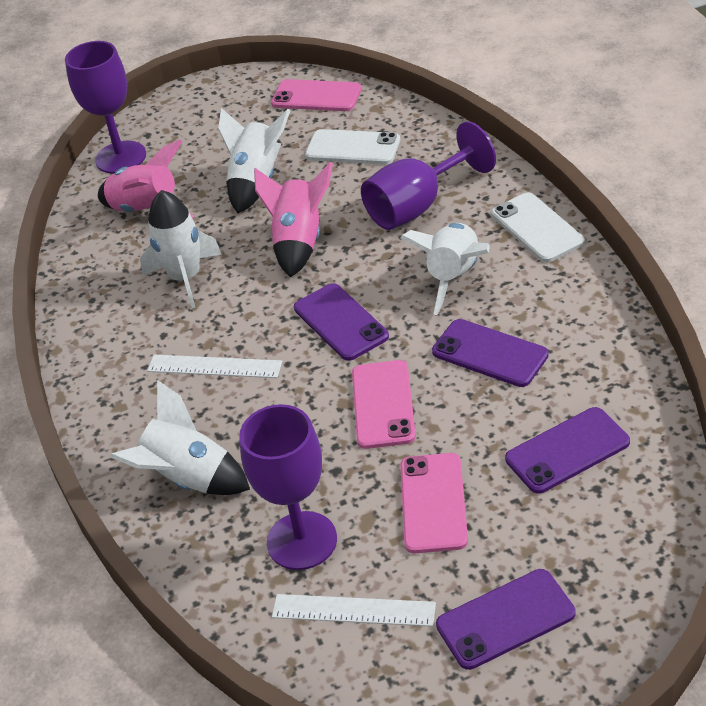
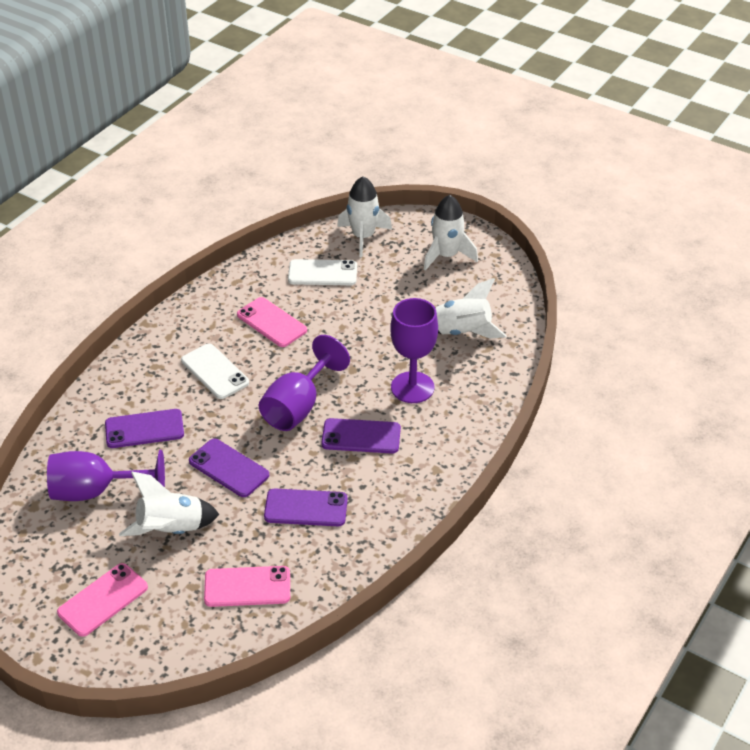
pink rocket: 2 -> 0
white ruler: 2 -> 0

